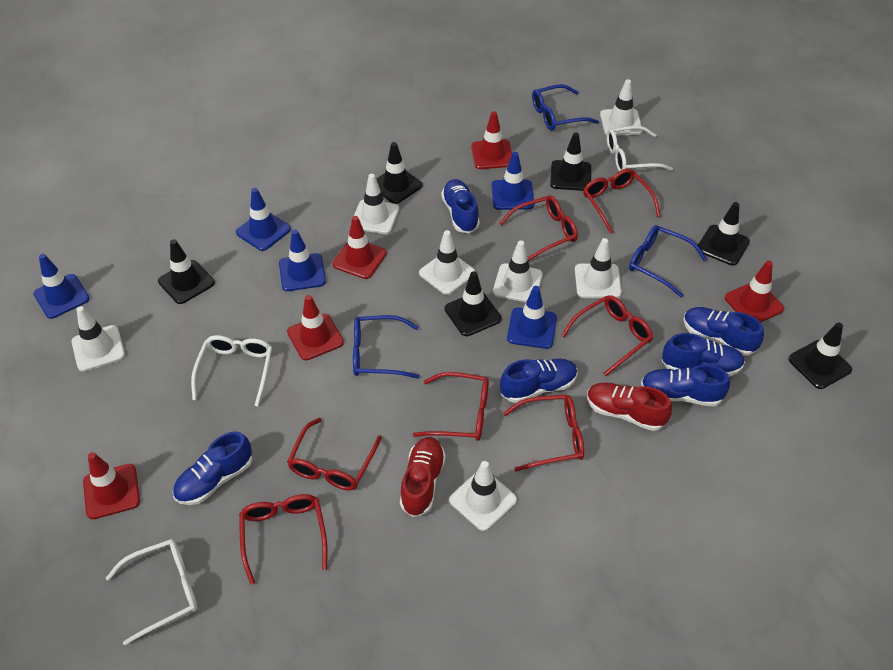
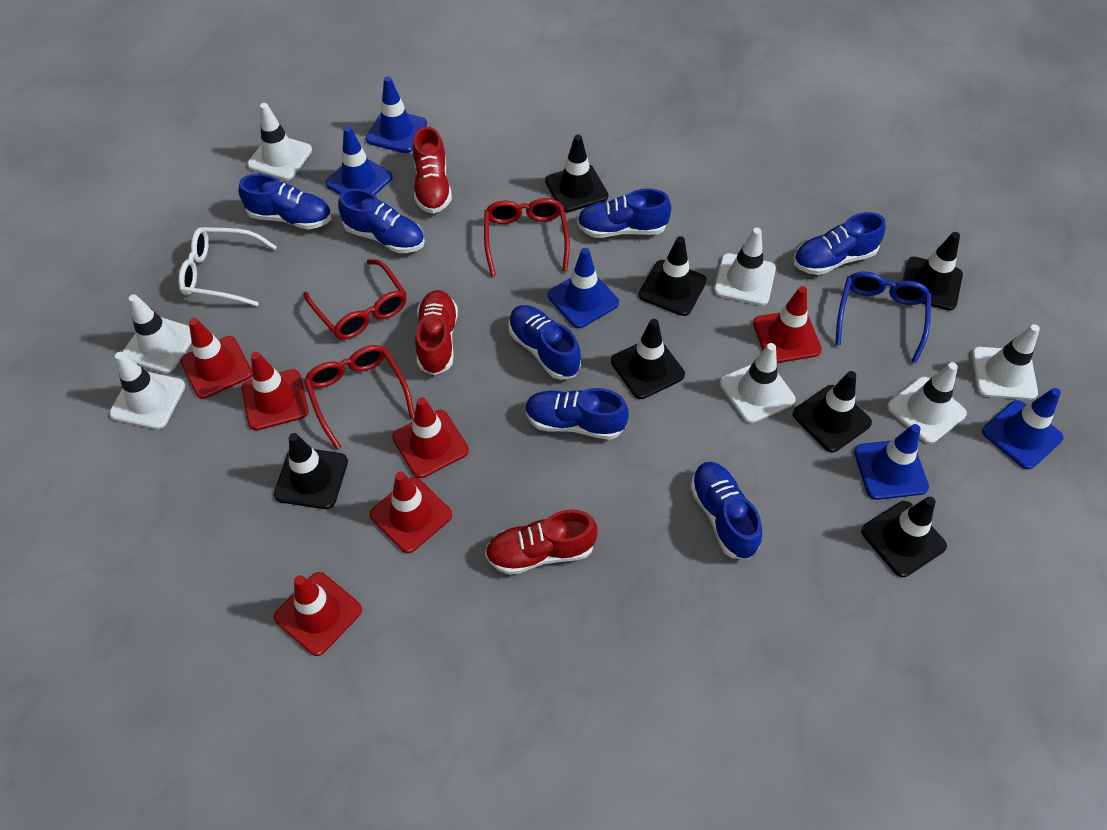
black traffic cone: 6 -> 7
blue glasses: 3 -> 1
blue shoe: 6 -> 7
red glasses: 7 -> 3
red shoe: 2 -> 3
red traffic cone: 5 -> 6
white glasses: 3 -> 1

